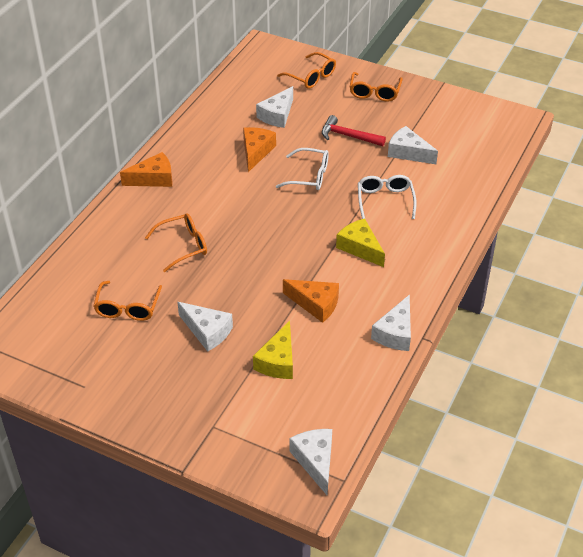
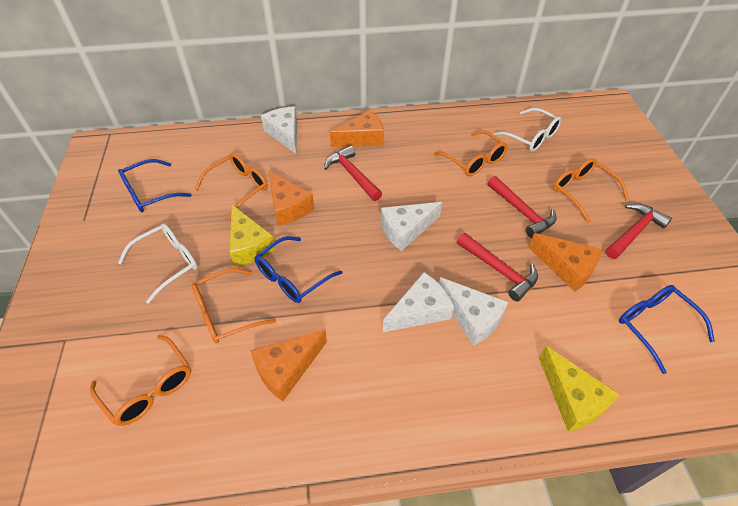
blue glasses: 0 -> 3
orange cheese: 3 -> 4
orange glasses: 4 -> 5
red hammer: 1 -> 4
white cheese: 5 -> 4

